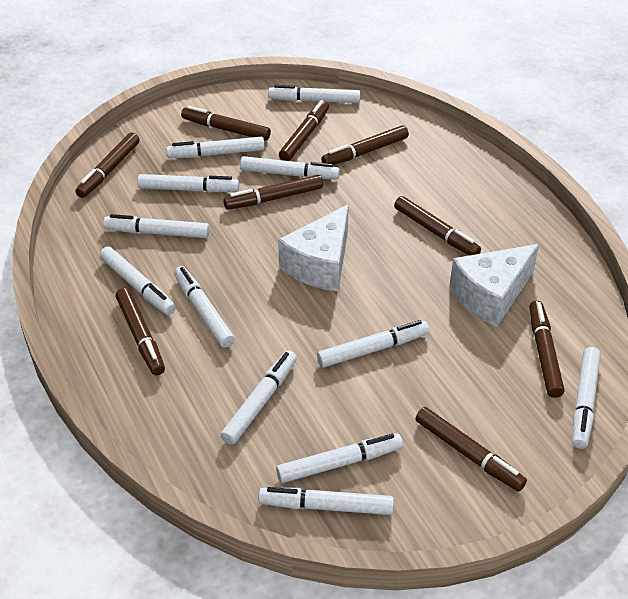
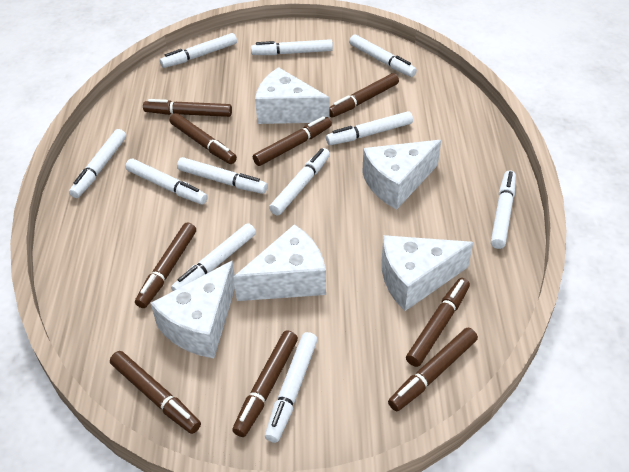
white cheese: 2 -> 5
white marker: 12 -> 11

